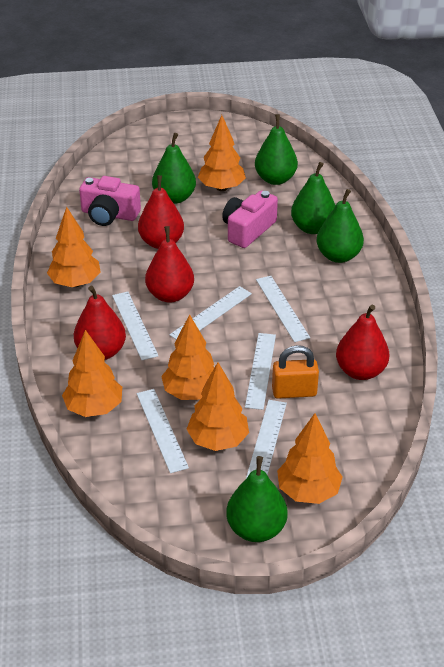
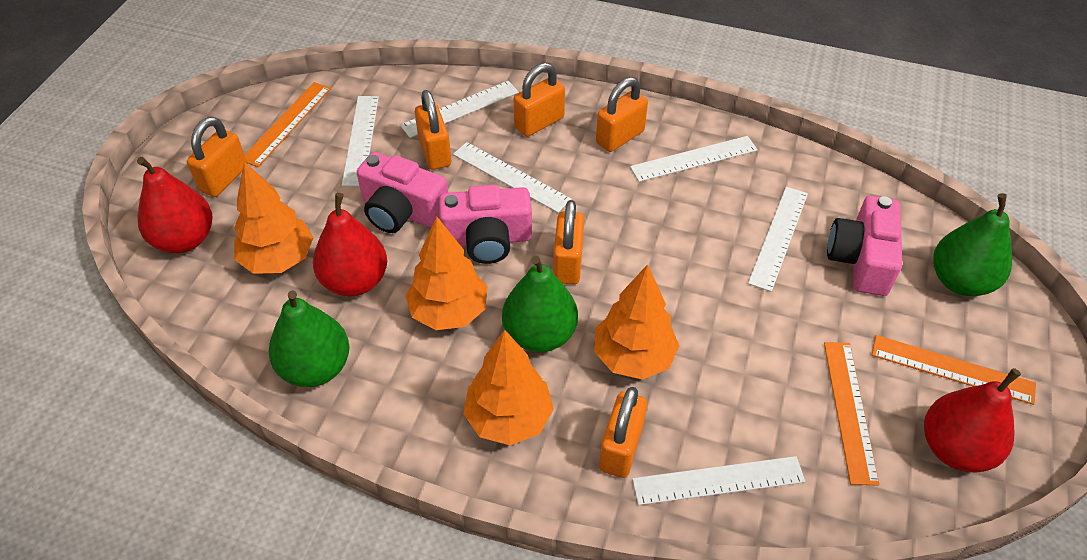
green pear: 5 -> 3
orange padlock: 1 -> 6
orange ruler: 0 -> 3
orange tree: 6 -> 4
pink camera: 2 -> 3
red pear: 4 -> 3

